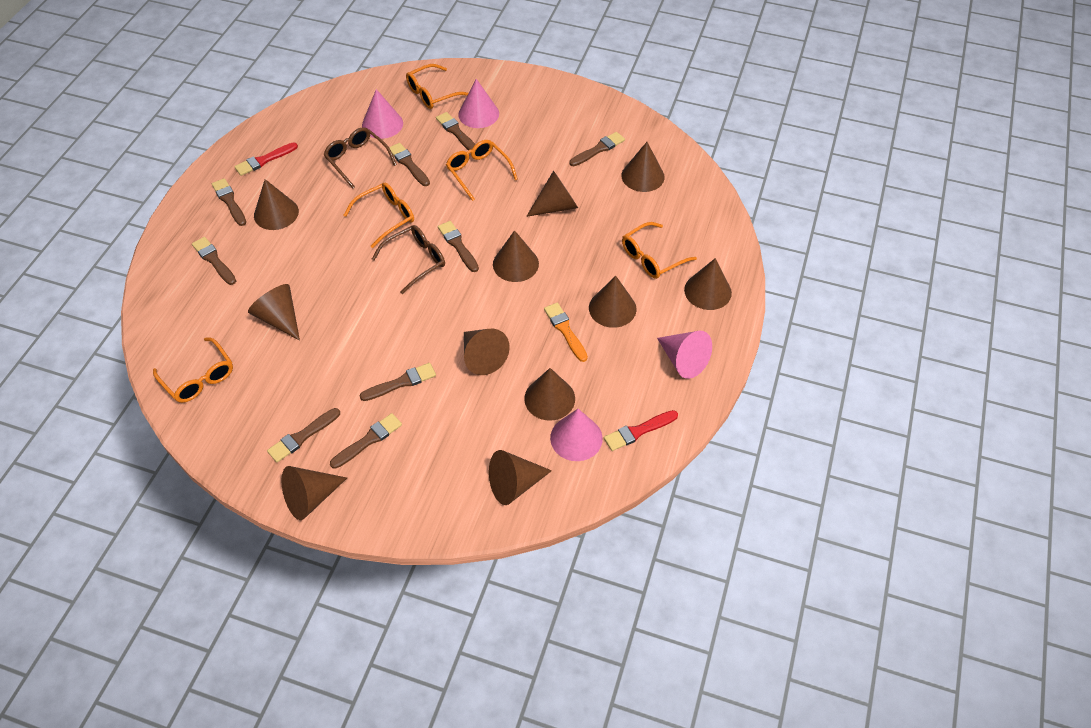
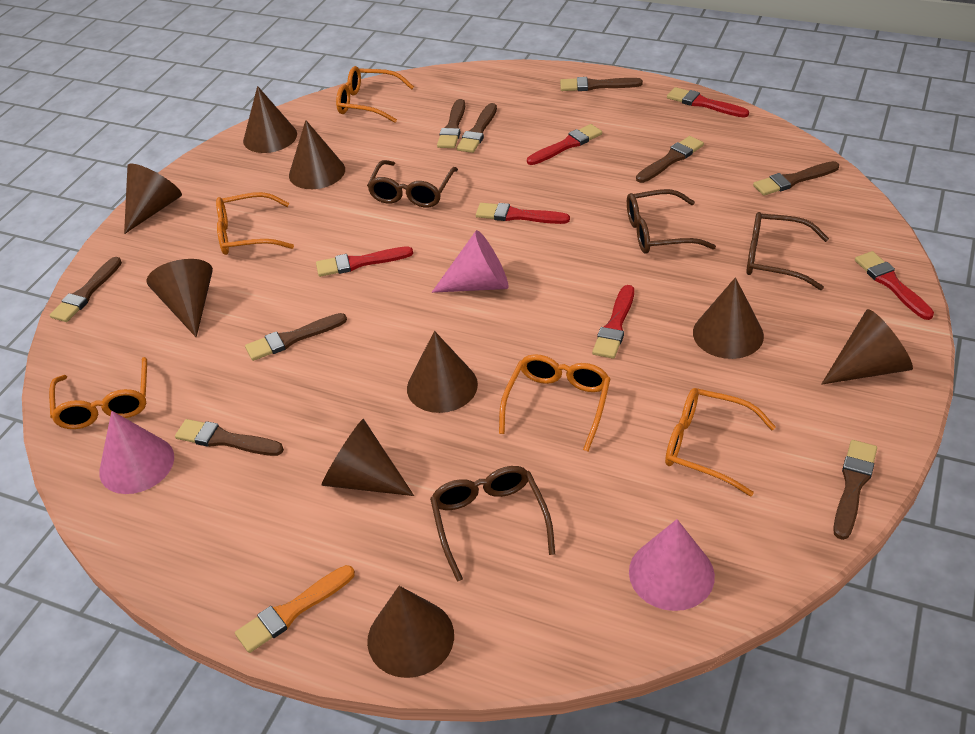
brown cone: 11 -> 9
brown glasses: 2 -> 4
pink cone: 4 -> 3
red brush: 2 -> 6

